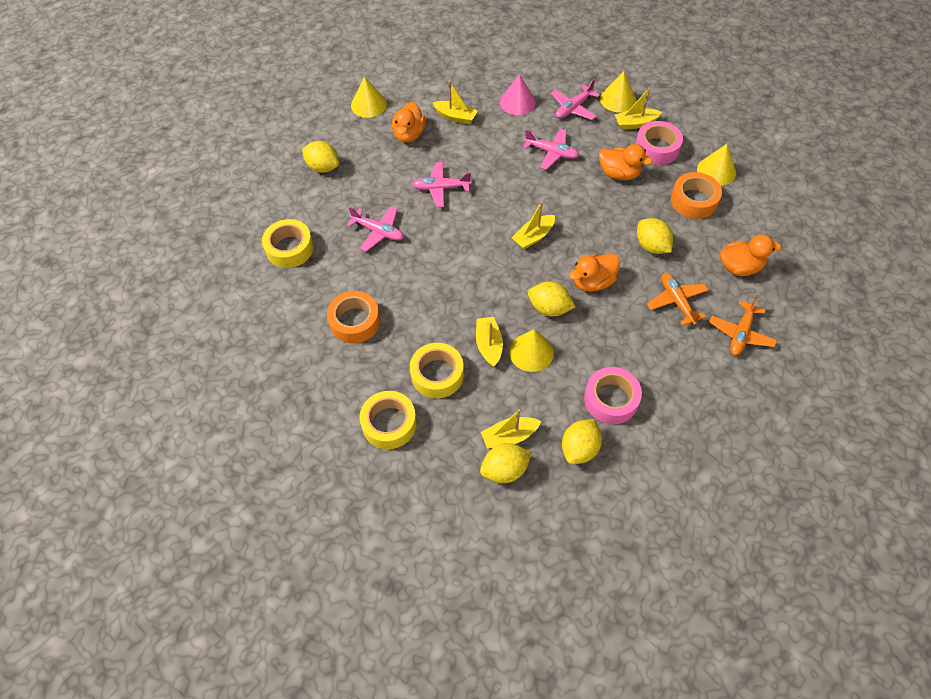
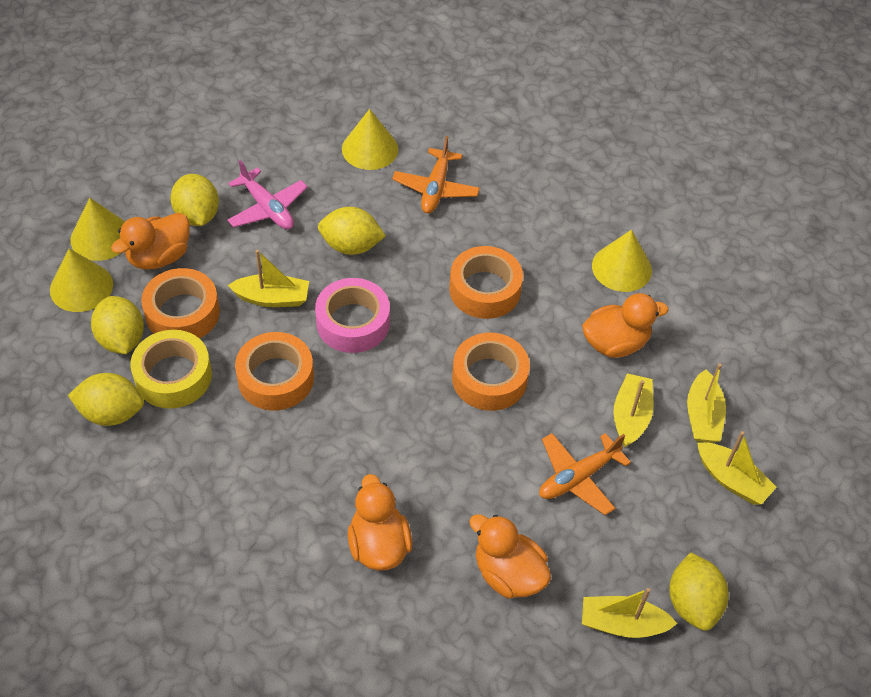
orange tape: 2 -> 4
pink cone: 1 -> 0
pink plane: 4 -> 1
pink tape: 2 -> 1
yellow tape: 3 -> 1

